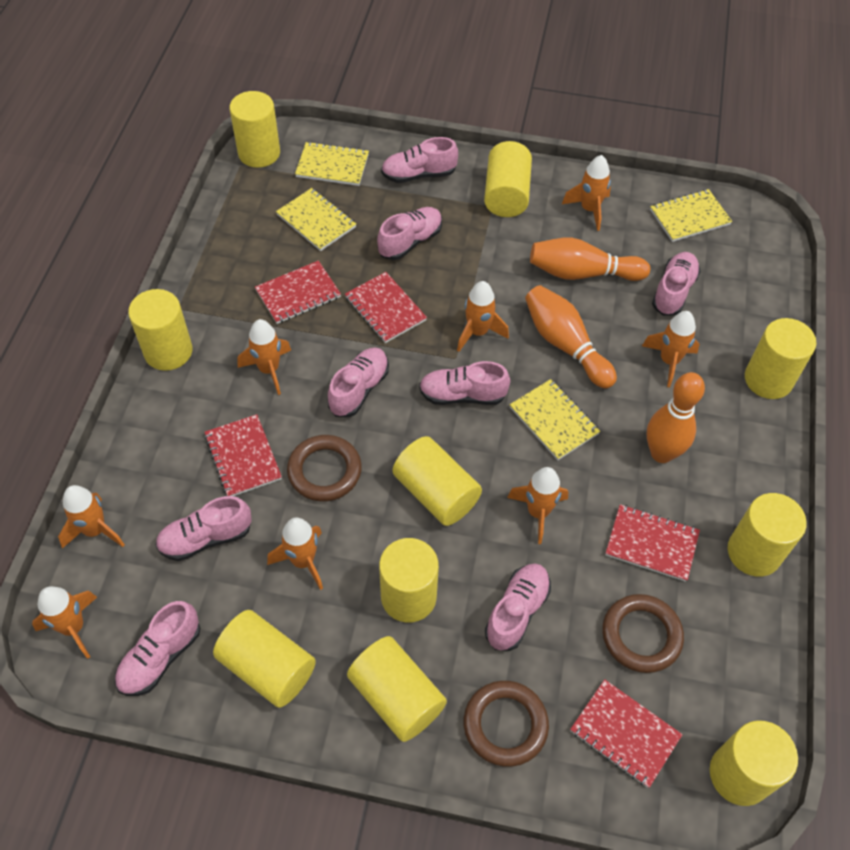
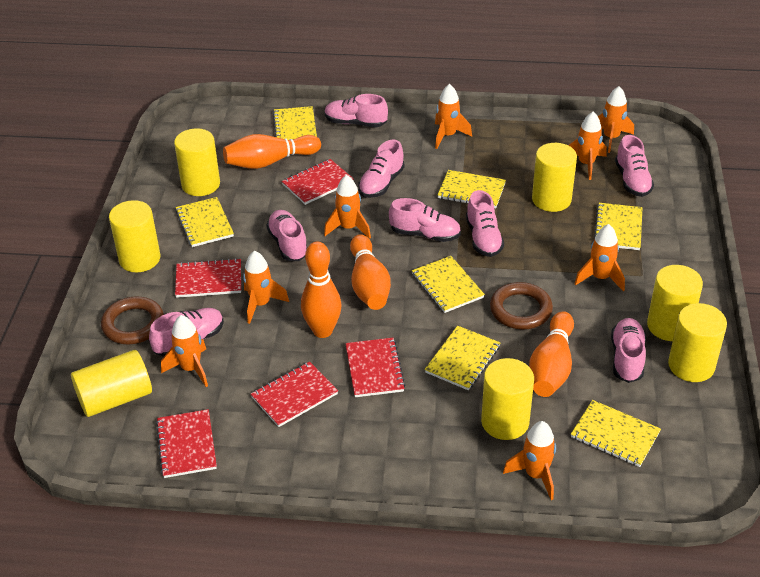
brown ring: 3 -> 2
orange bowling pin: 3 -> 4
yellow cylinder: 10 -> 7
yellow notebook: 4 -> 7

